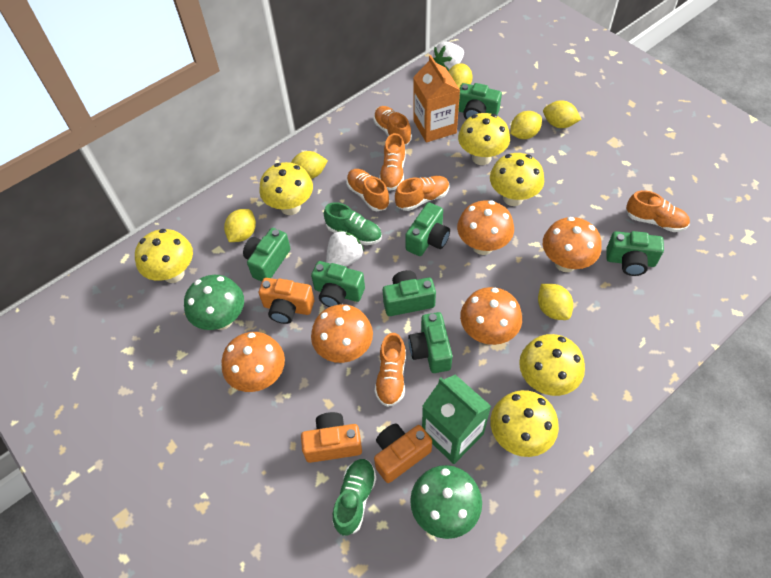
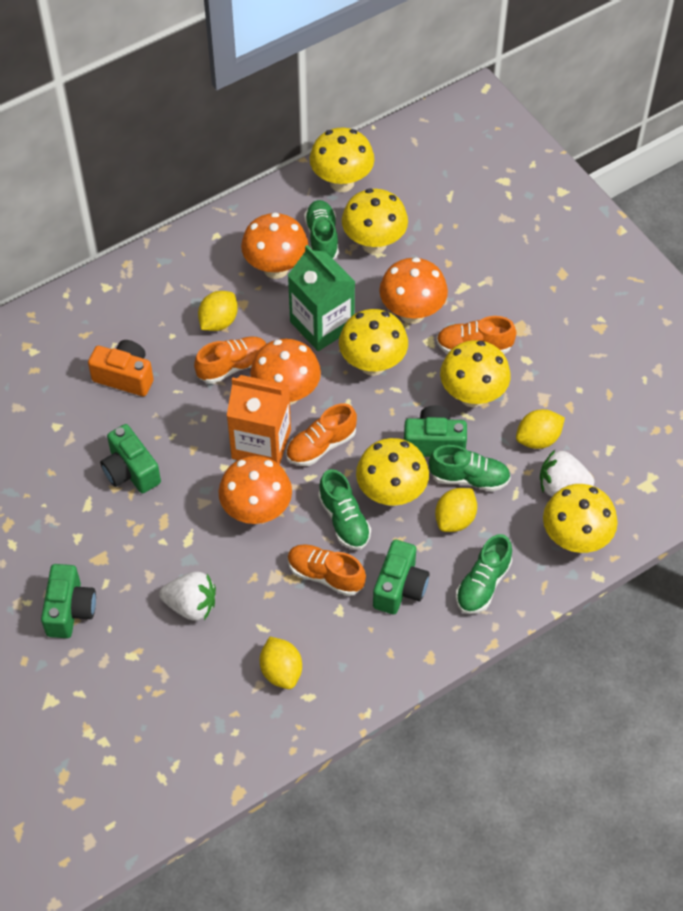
green camera: 7 -> 4
green mushroom: 2 -> 0
green shoe: 2 -> 4
orange camera: 3 -> 1
orange mushroom: 5 -> 4
orange shoe: 6 -> 4
yellow lemon: 6 -> 4

